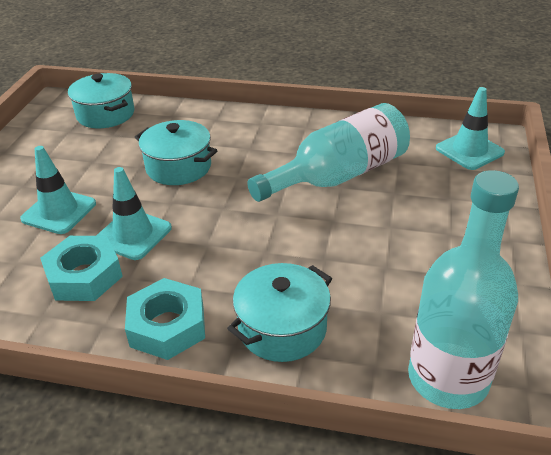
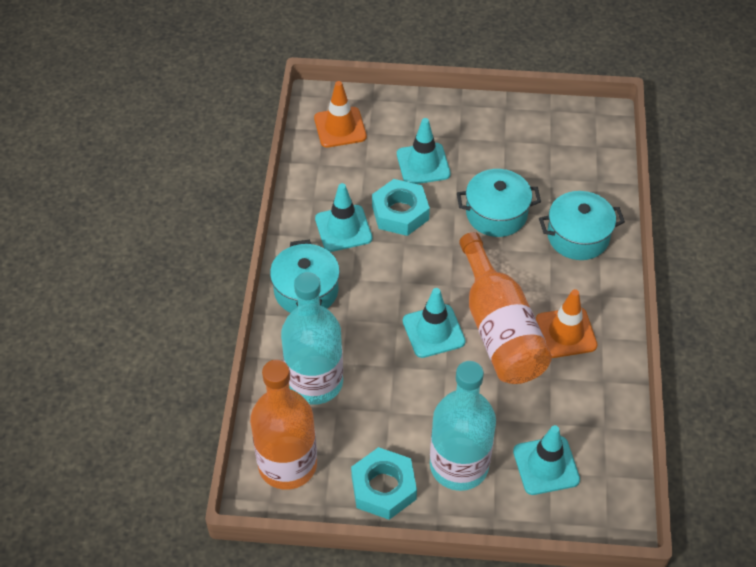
orange bottle: 0 -> 2
orange traffic cone: 0 -> 2
turquoise traffic cone: 3 -> 4

